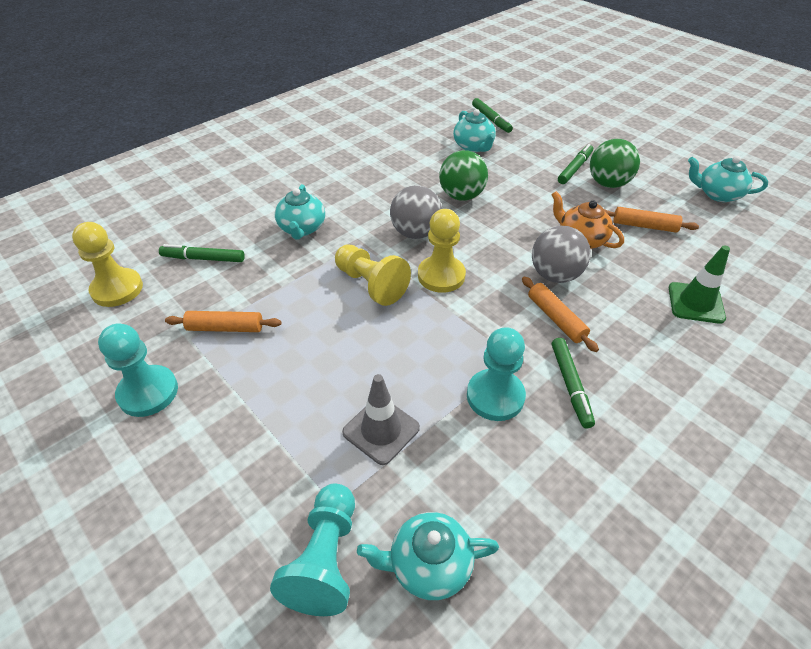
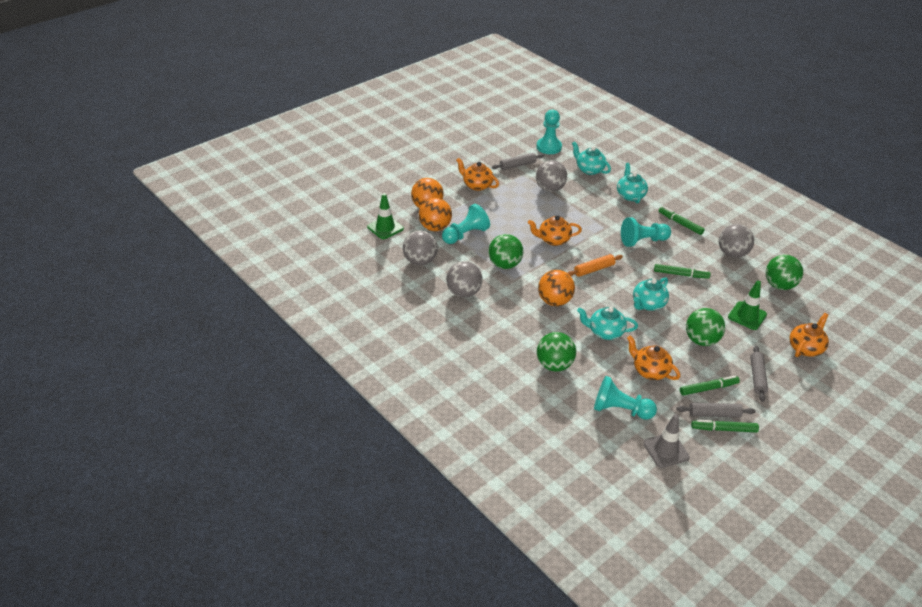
green ball: 2 -> 4
green traffic cone: 1 -> 2
grey ball: 2 -> 4
grey rolling pin: 0 -> 3
orange ball: 0 -> 3
orange rolling pin: 3 -> 1
orange teapot: 1 -> 4
turquoise pawn: 3 -> 4
yellow pawn: 3 -> 0

